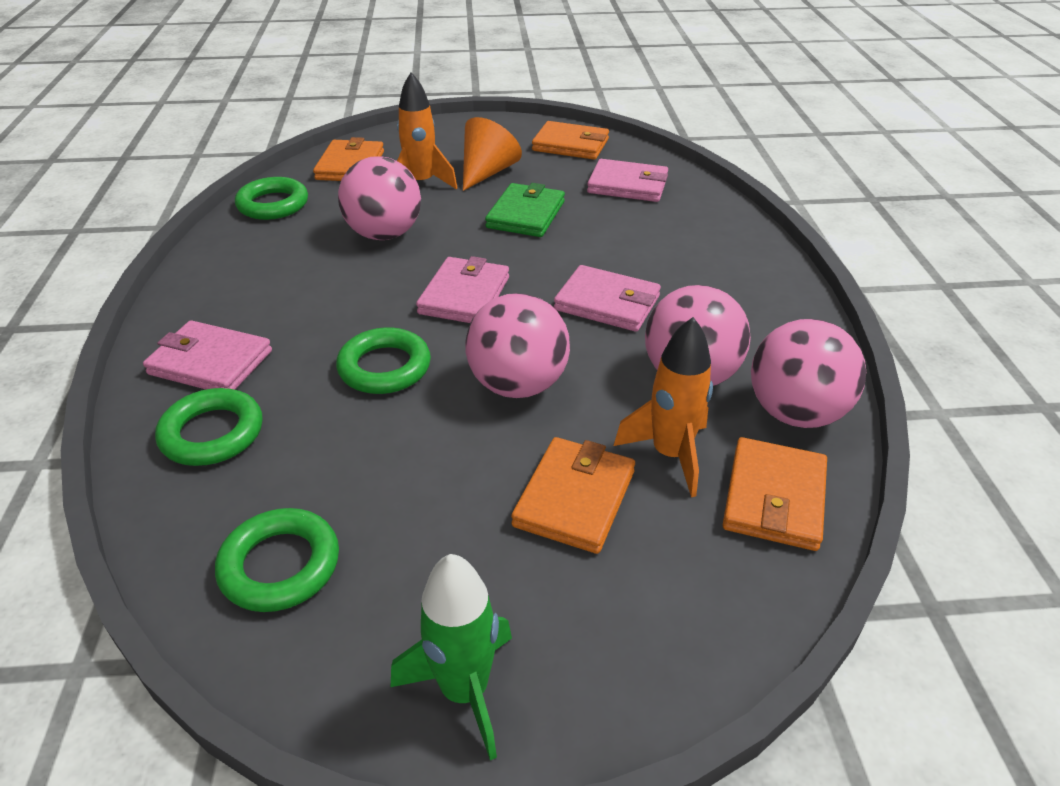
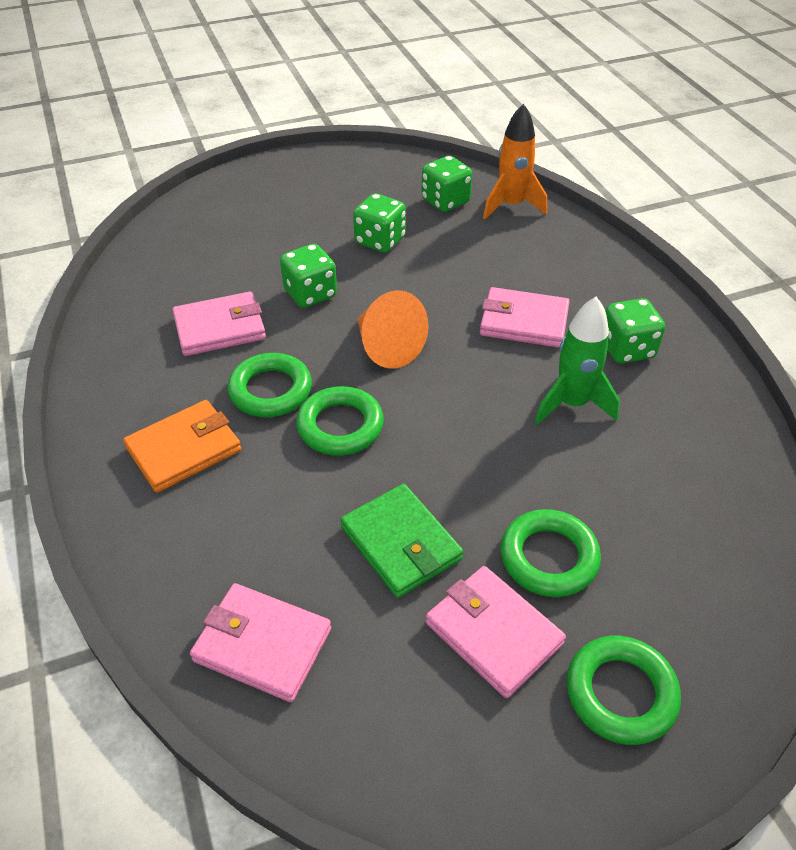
green dice: 0 -> 4
orange rocket: 2 -> 1
orange wallet: 4 -> 1
pink ball: 4 -> 0

